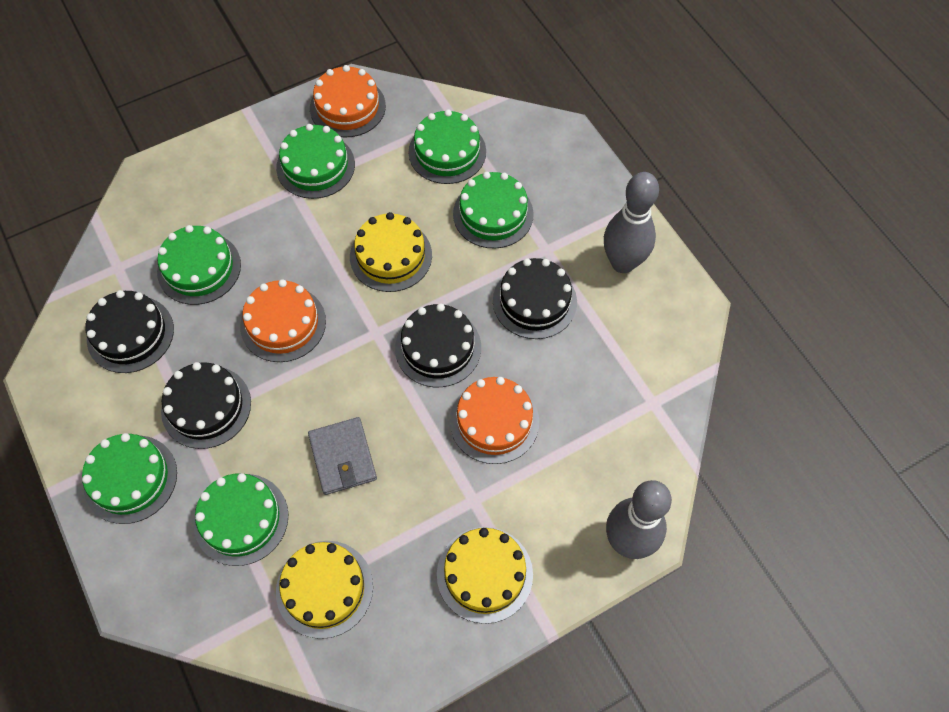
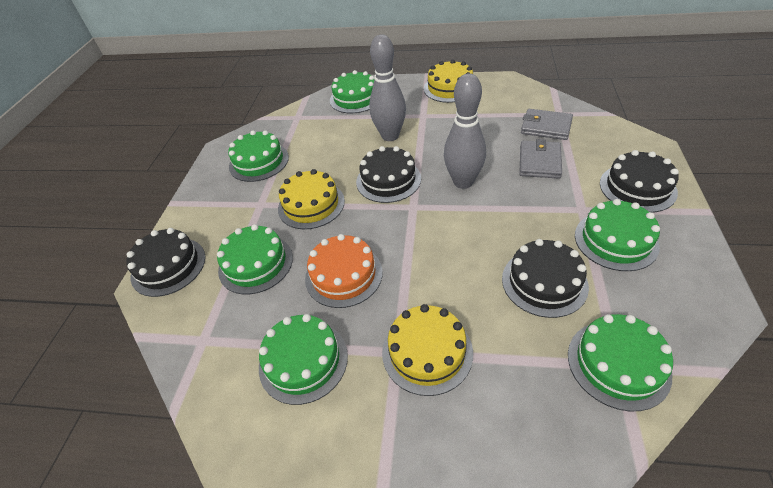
grey wallet: 1 -> 2
orange cake: 3 -> 1

